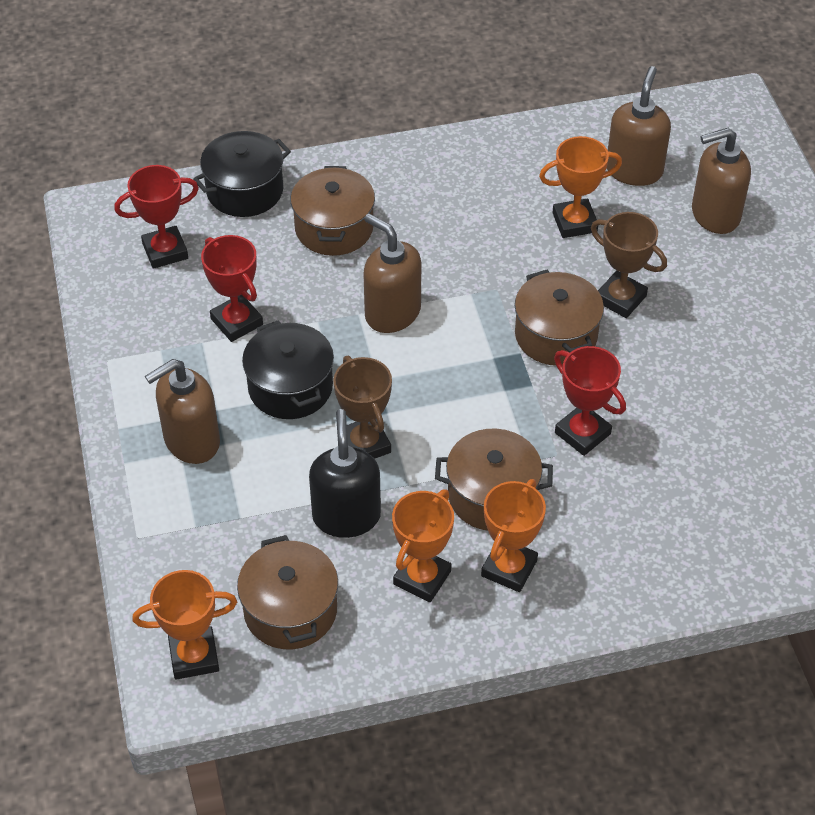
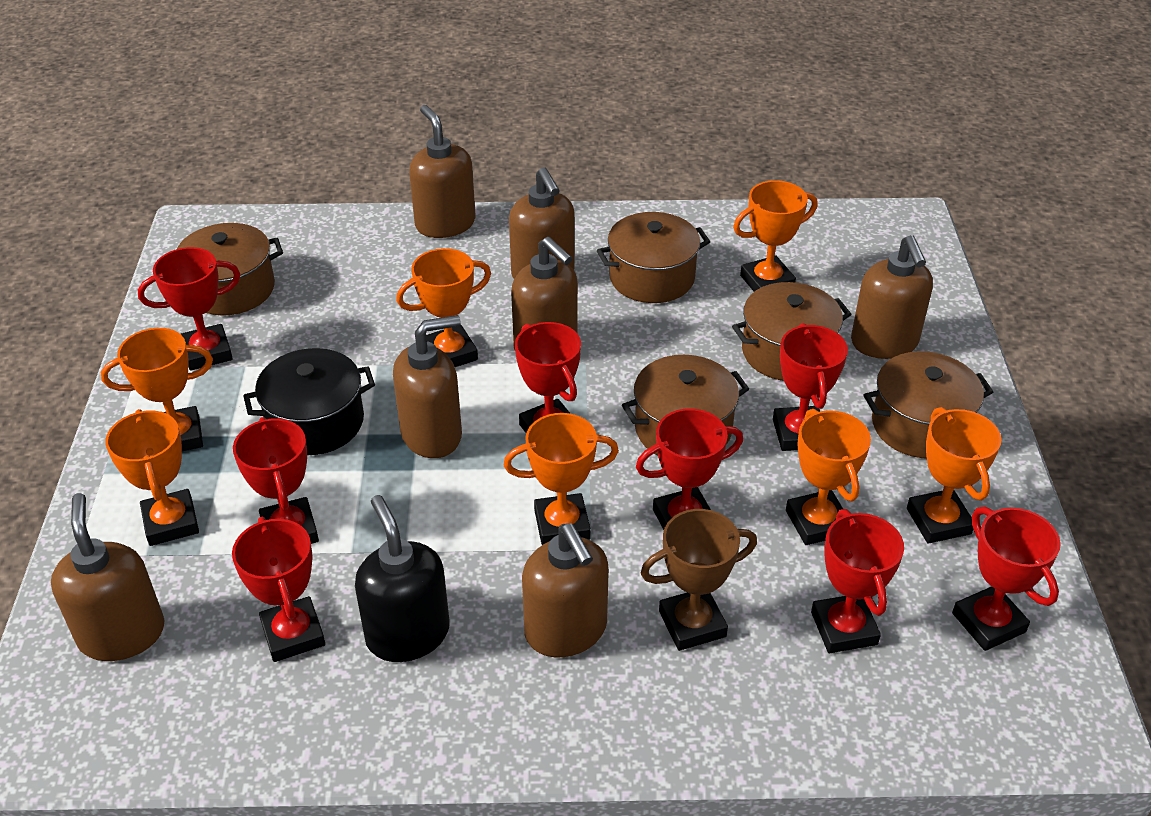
black pot: 2 -> 1
brown pot: 4 -> 5
brown soap dispenser: 4 -> 7
brown trophy: 2 -> 1
orange trophy: 4 -> 7
red trophy: 3 -> 8

